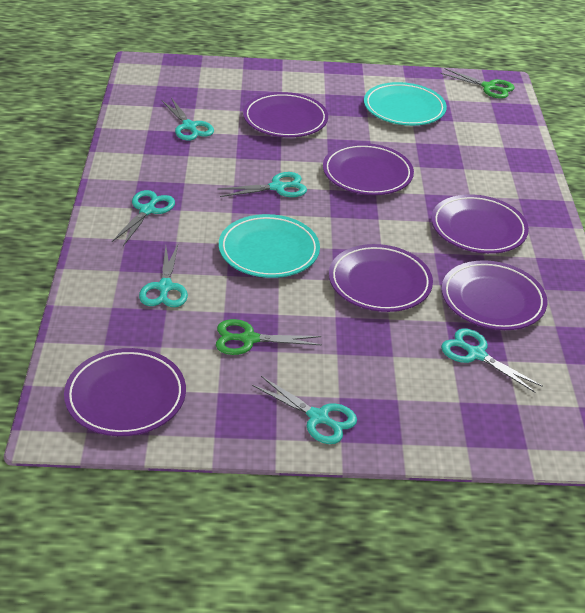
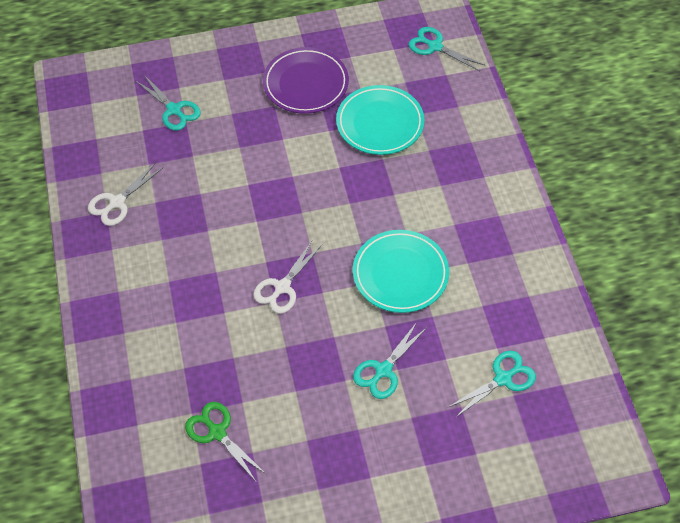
green scissors: 2 -> 1
purple plate: 6 -> 1
turquoise scissors: 6 -> 4
white scissors: 0 -> 2

